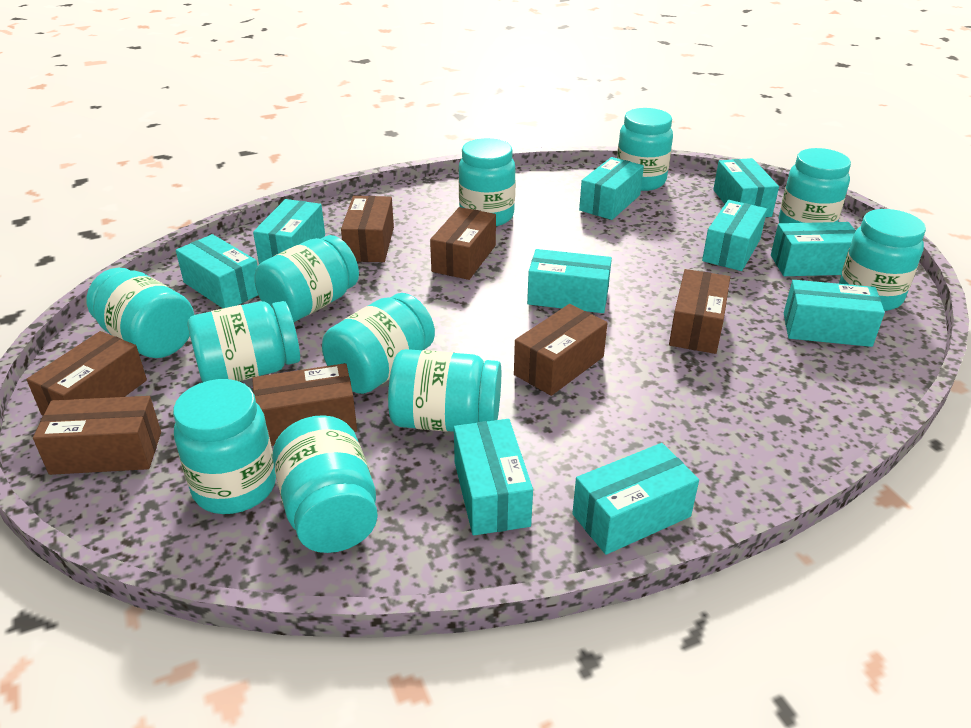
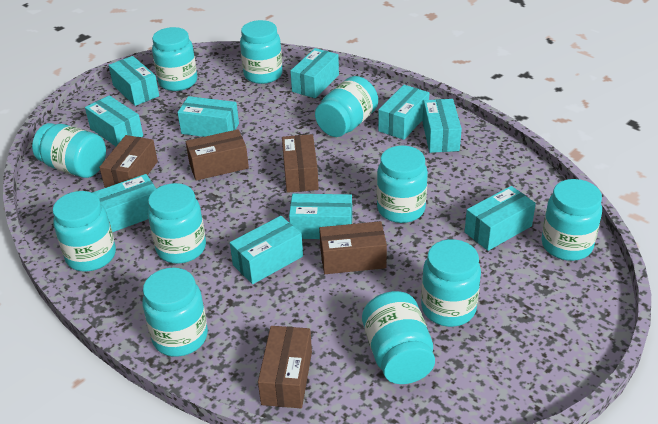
brown box: 7 -> 5

